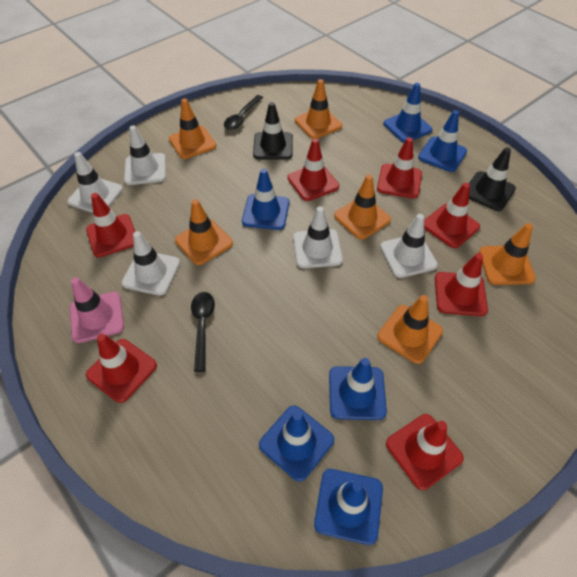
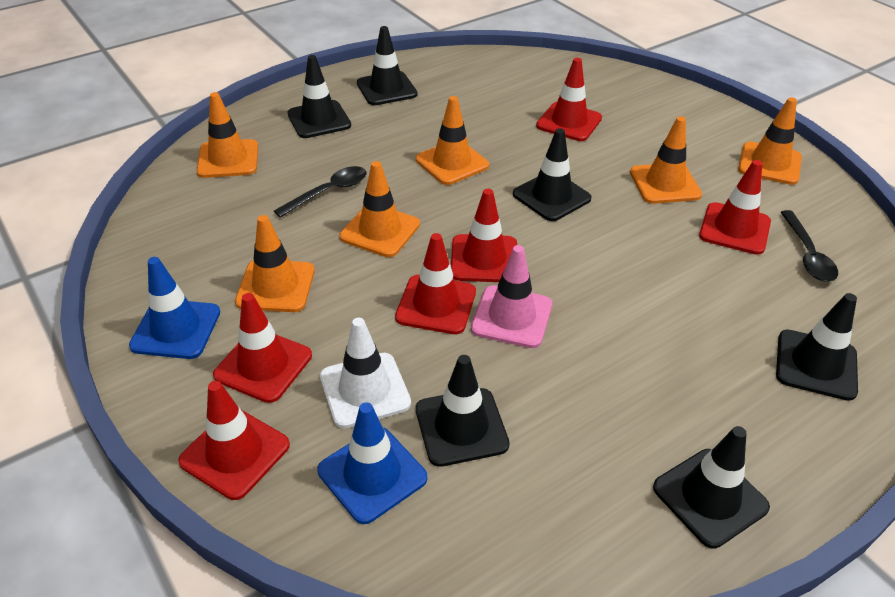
black traffic cone: 2 -> 6
blue traffic cone: 6 -> 2
red traffic cone: 7 -> 6
white traffic cone: 5 -> 1

